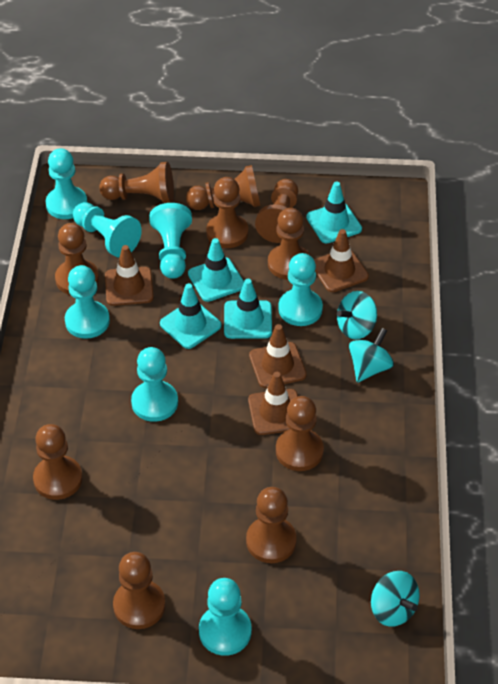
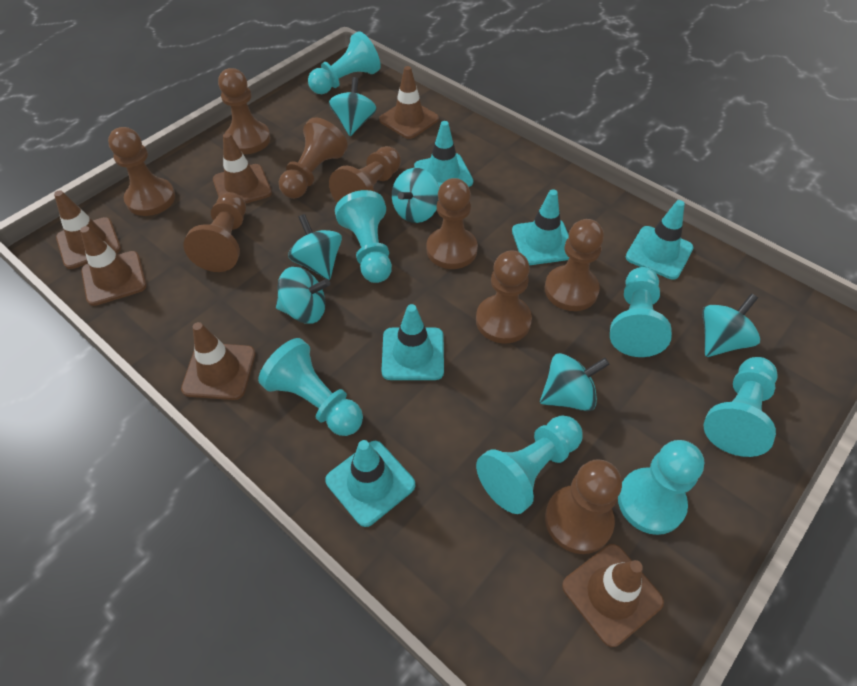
brown pawn: 10 -> 9
brown traffic cone: 4 -> 6
turquoise spinning top: 3 -> 6
turquoise traffic cone: 4 -> 5

